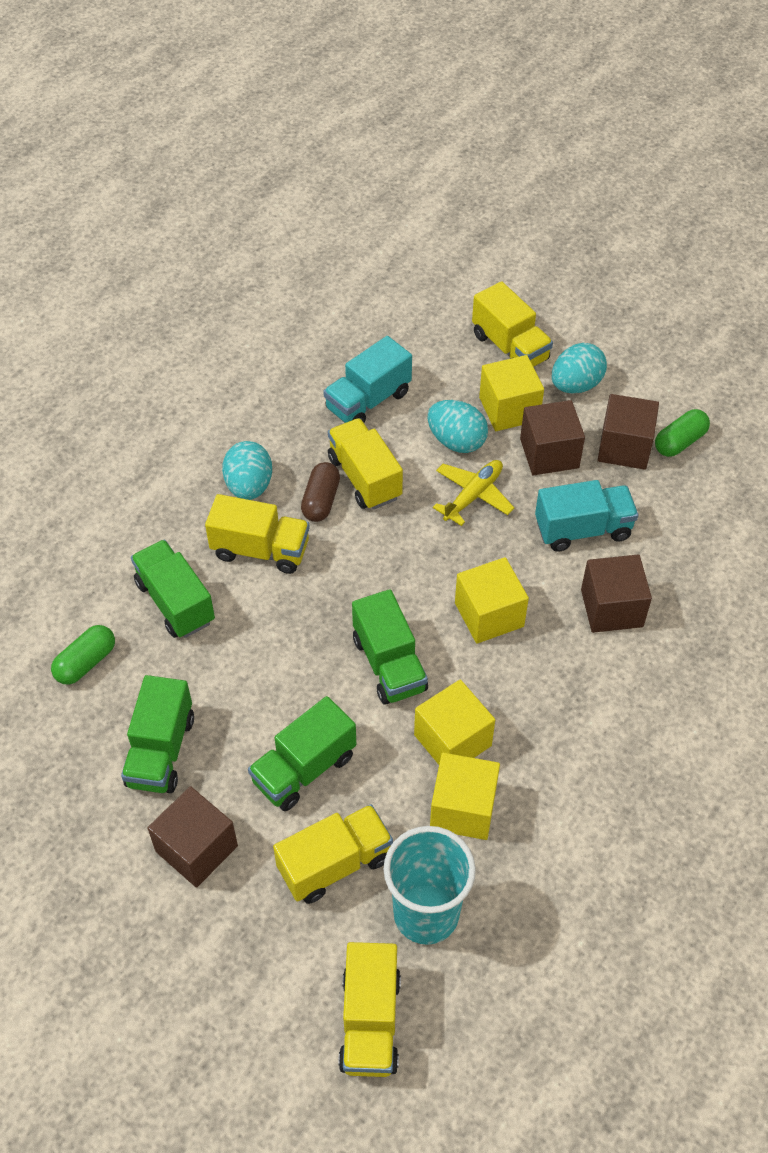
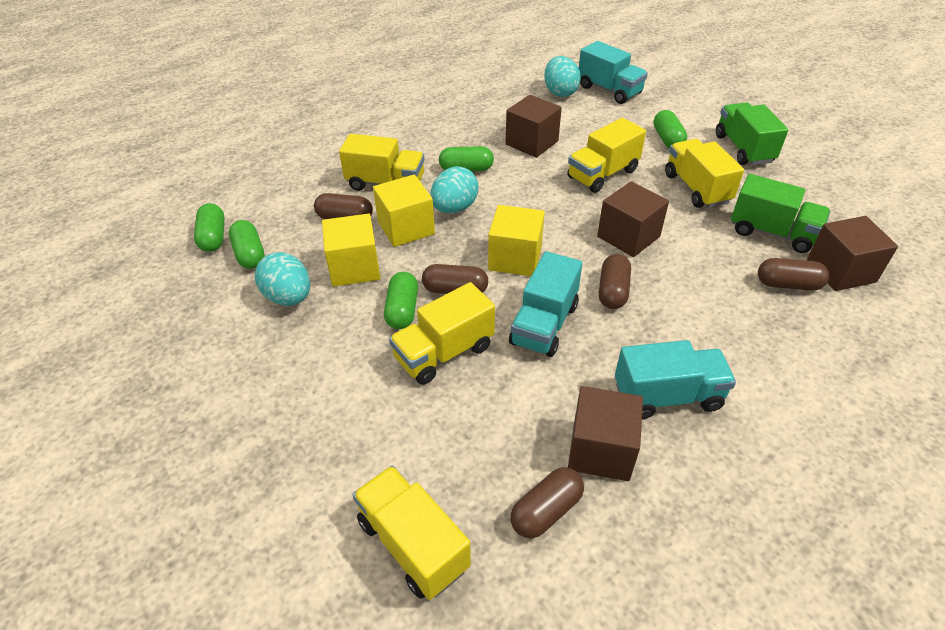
brown capsule: 1 -> 5
green capsule: 2 -> 5
green truck: 4 -> 2
turquoise cup: 1 -> 0
turquoise truck: 2 -> 3
yellow cube: 4 -> 3
yellow plane: 1 -> 0

